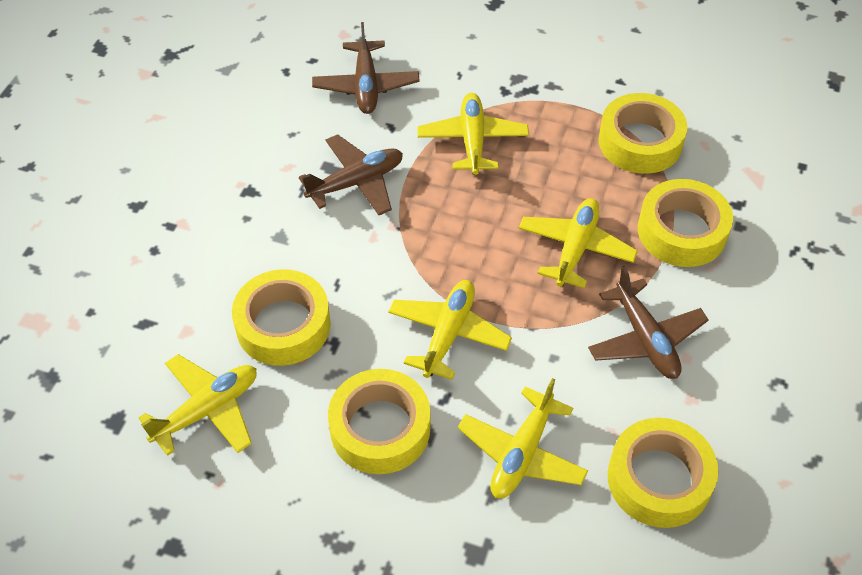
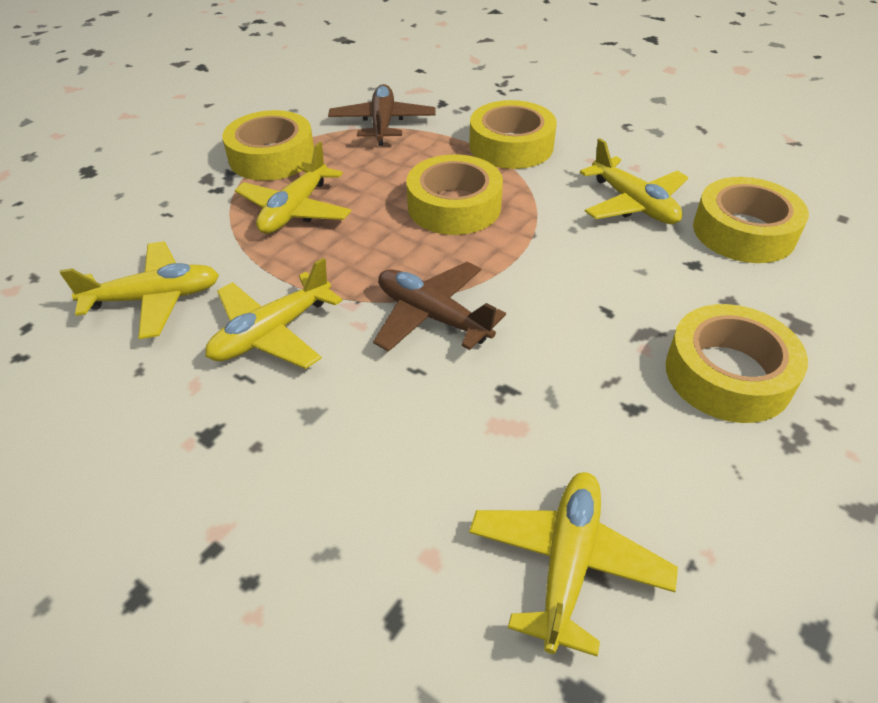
brown plane: 3 -> 2

